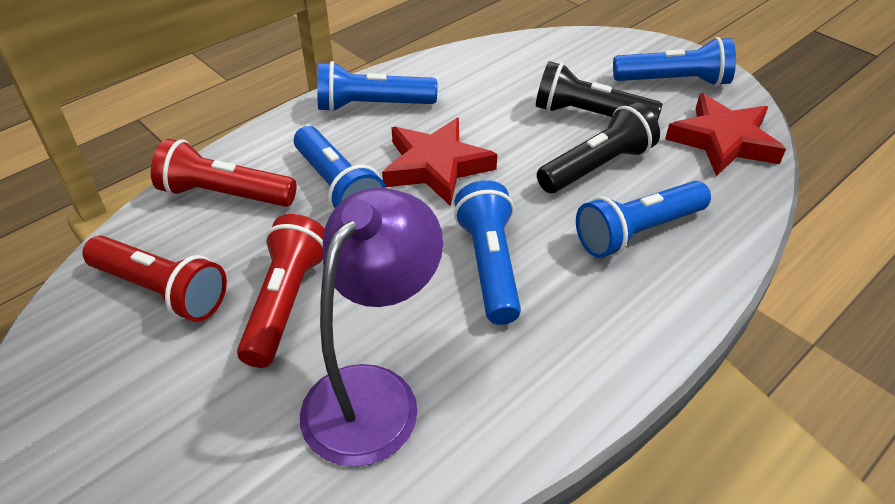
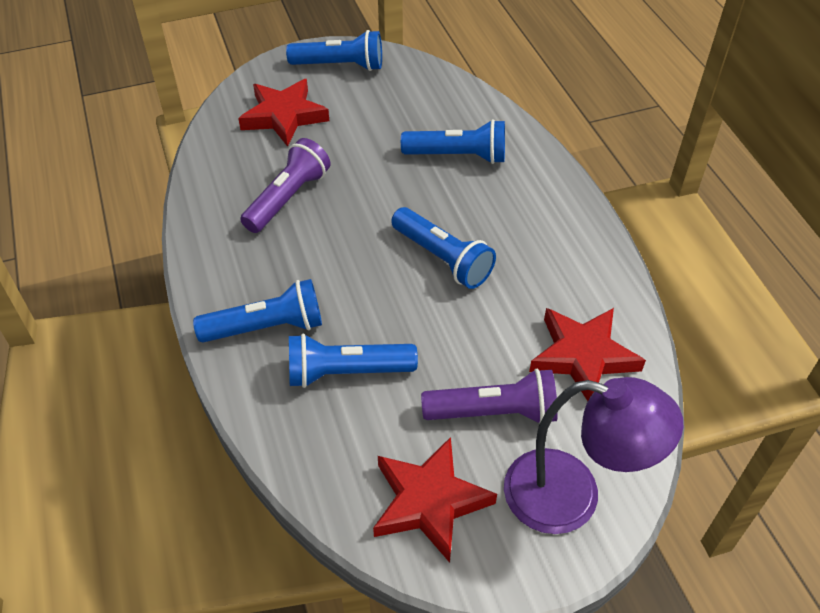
black flashlight: 2 -> 0
purple flashlight: 0 -> 2
red flashlight: 3 -> 0
red star: 2 -> 3

